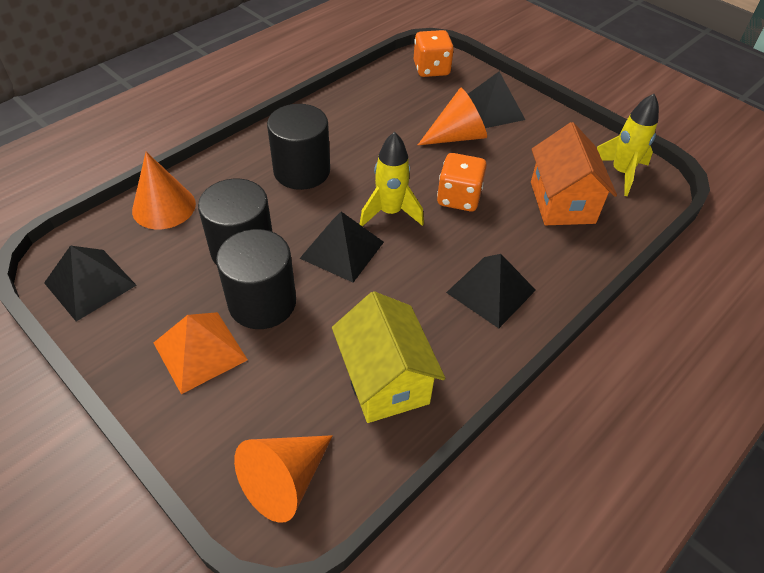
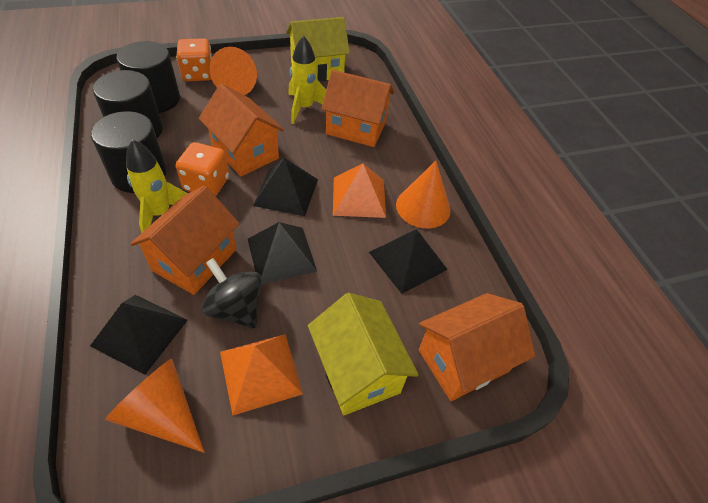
black spinning top: 0 -> 1
orange house: 1 -> 4
orange pyramid: 1 -> 2
yellow house: 1 -> 2

